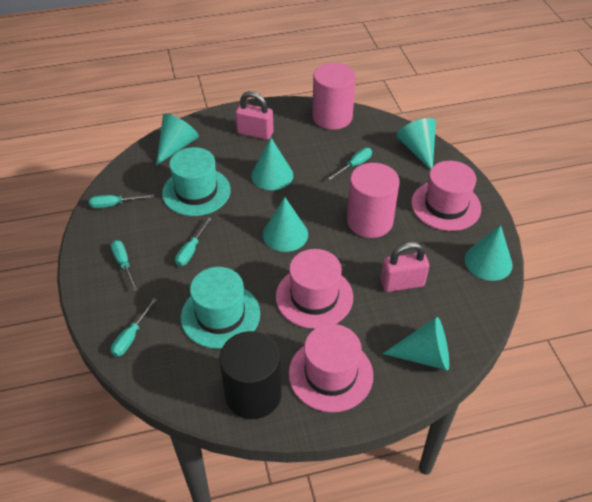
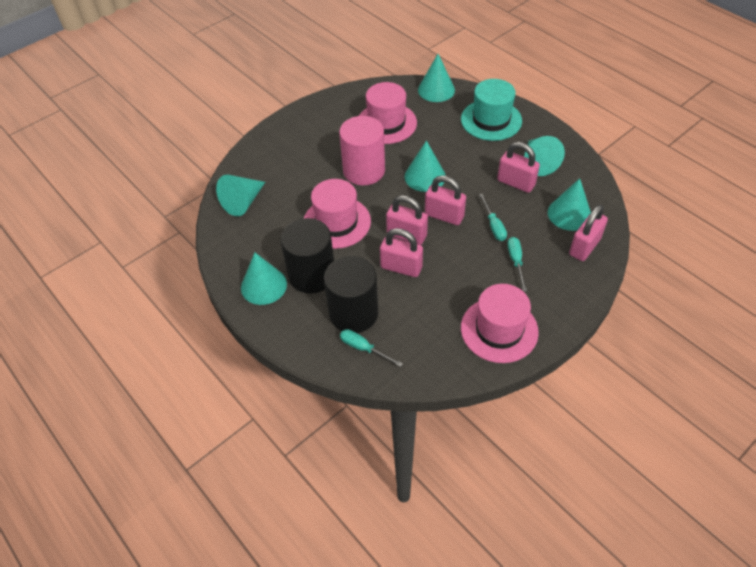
black cylinder: 1 -> 2
pink cylinder: 2 -> 1
pink padlock: 2 -> 5
turquoise hat: 2 -> 1
turquoise screwdriver: 5 -> 3

